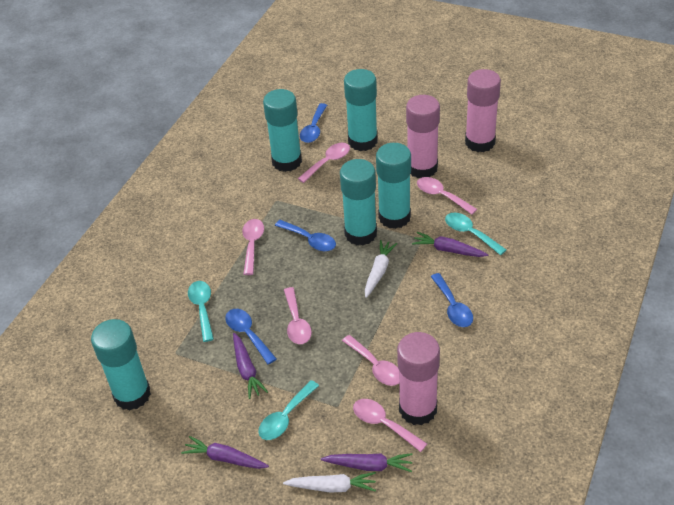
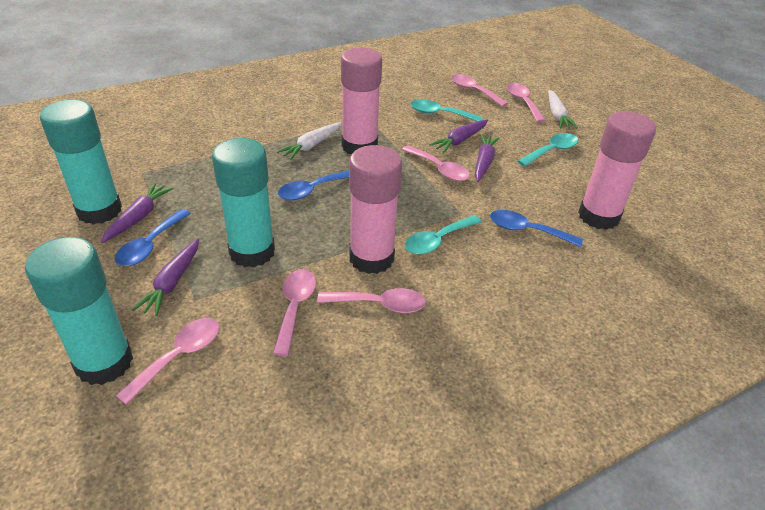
blue spoon: 4 -> 3
turquoise glue stick: 5 -> 3

